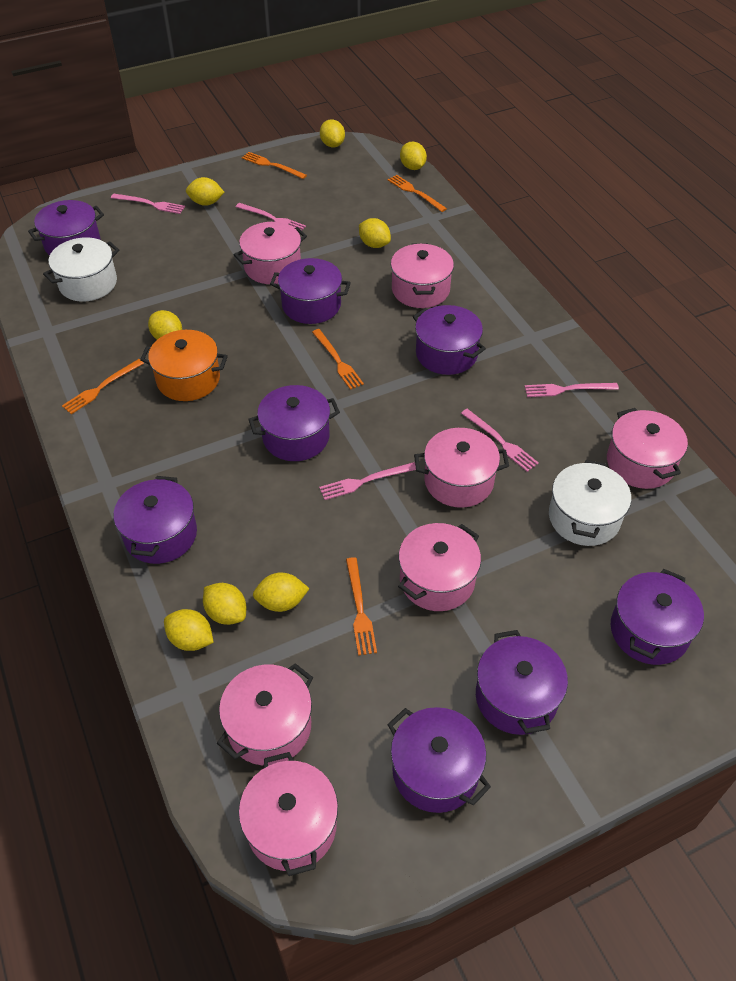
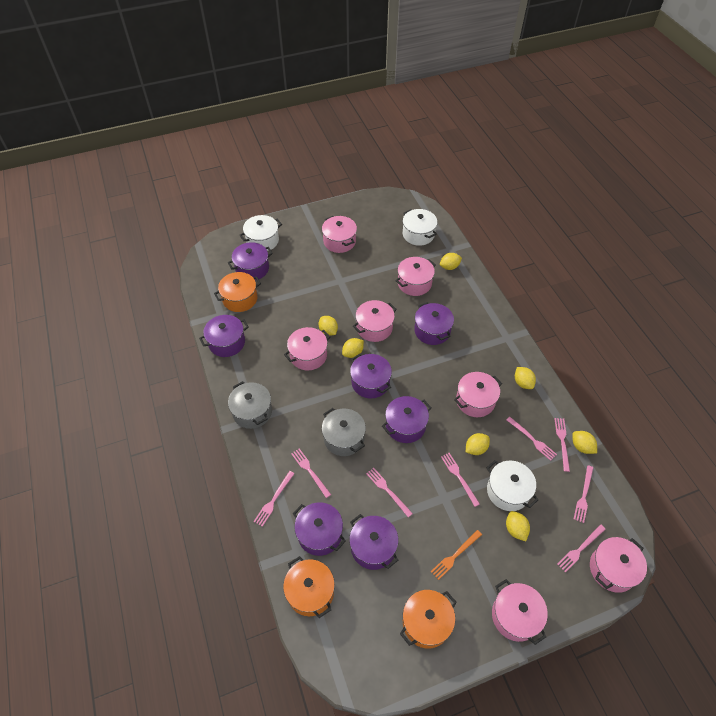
grey pot: 0 -> 2
orange fork: 5 -> 1
orange pot: 1 -> 3
pink fork: 5 -> 8
purple pot: 8 -> 7
white pot: 2 -> 3
yellow lemon: 8 -> 7

